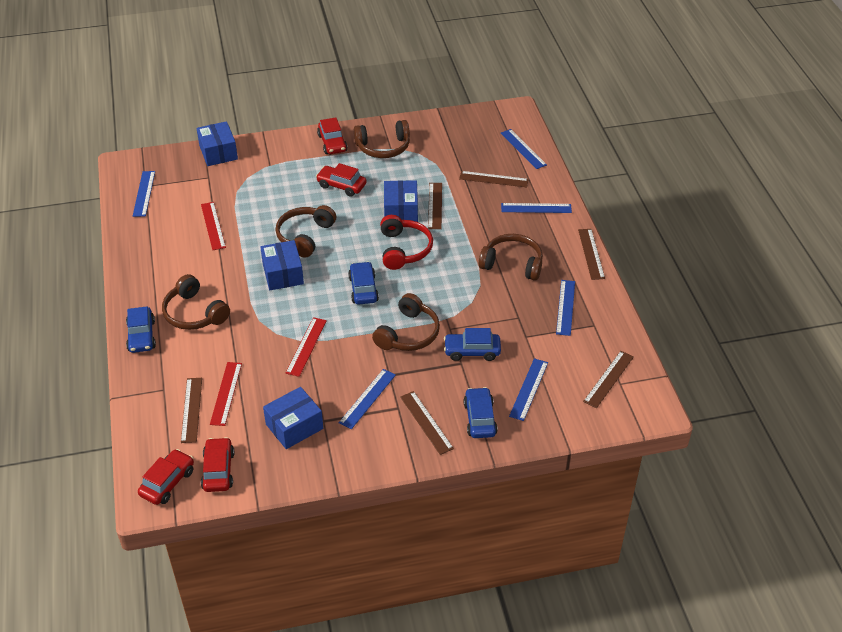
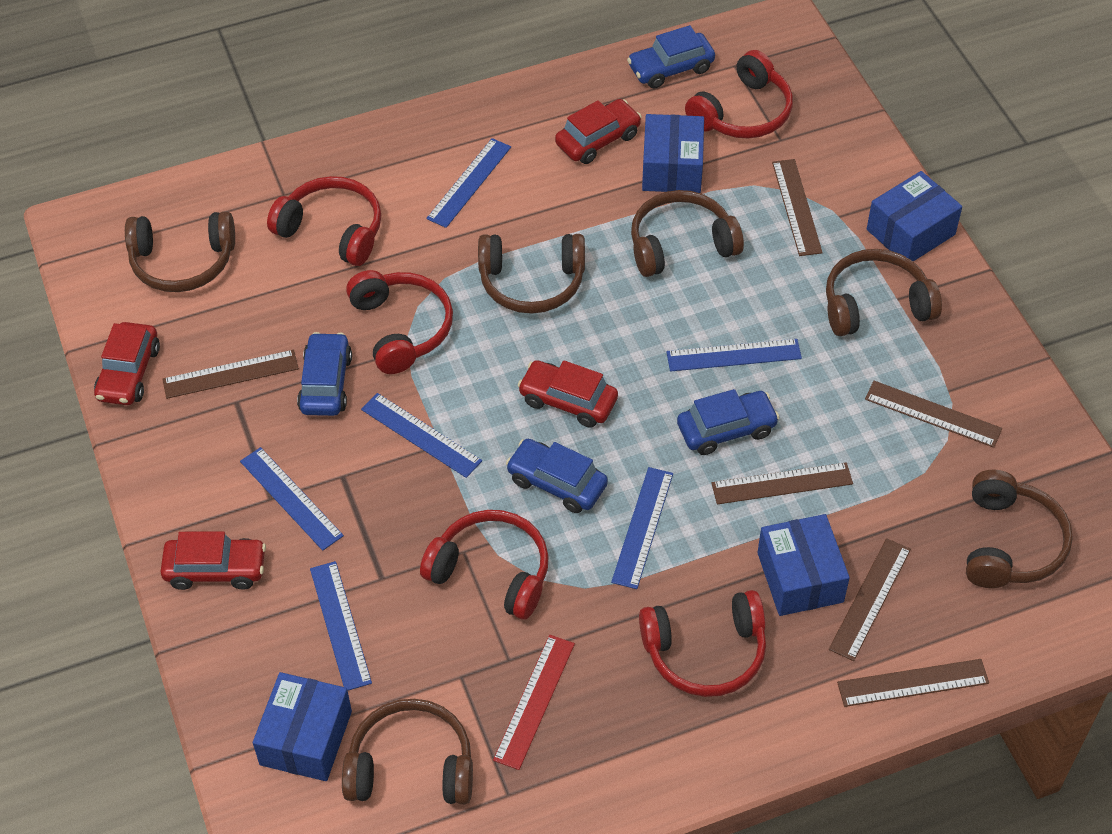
brown headphones: 5 -> 6
red headphones: 1 -> 5
red ruler: 3 -> 1

